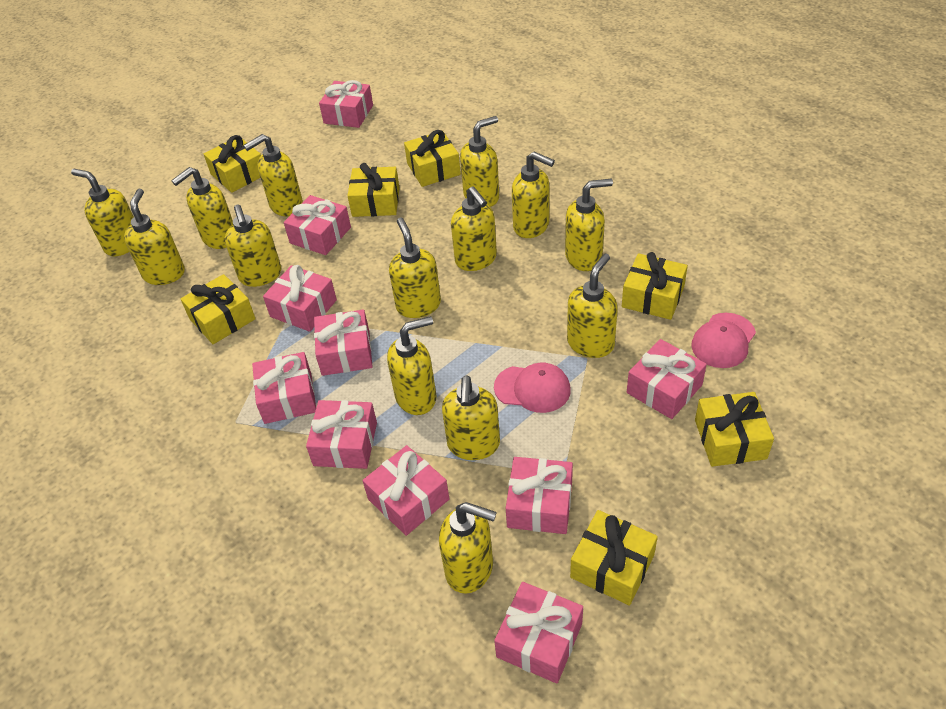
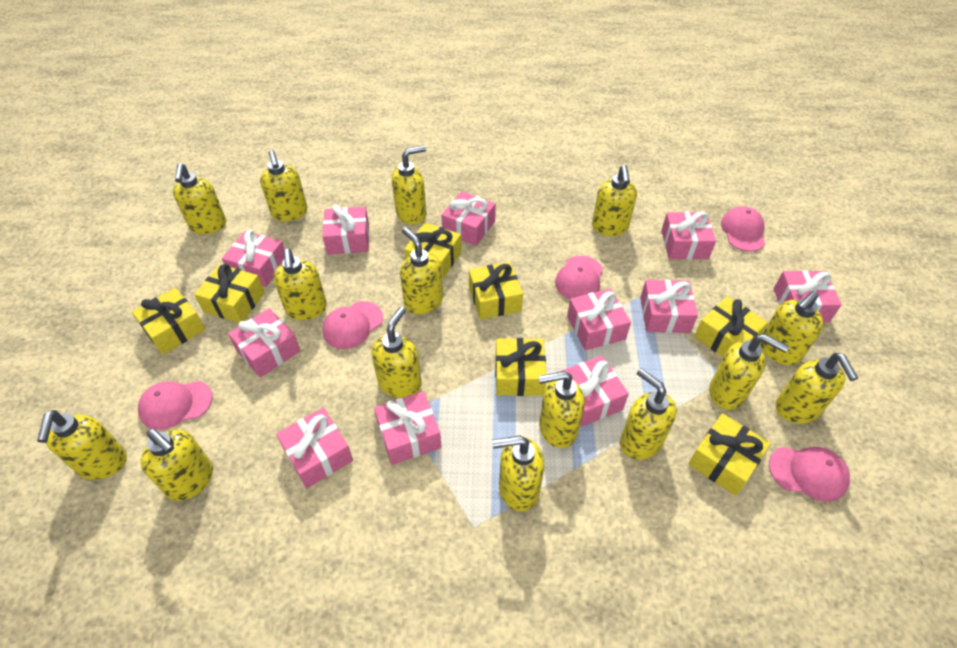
pink cap: 2 -> 5
pink gift: 10 -> 11
yellow soap dispenser: 14 -> 15

